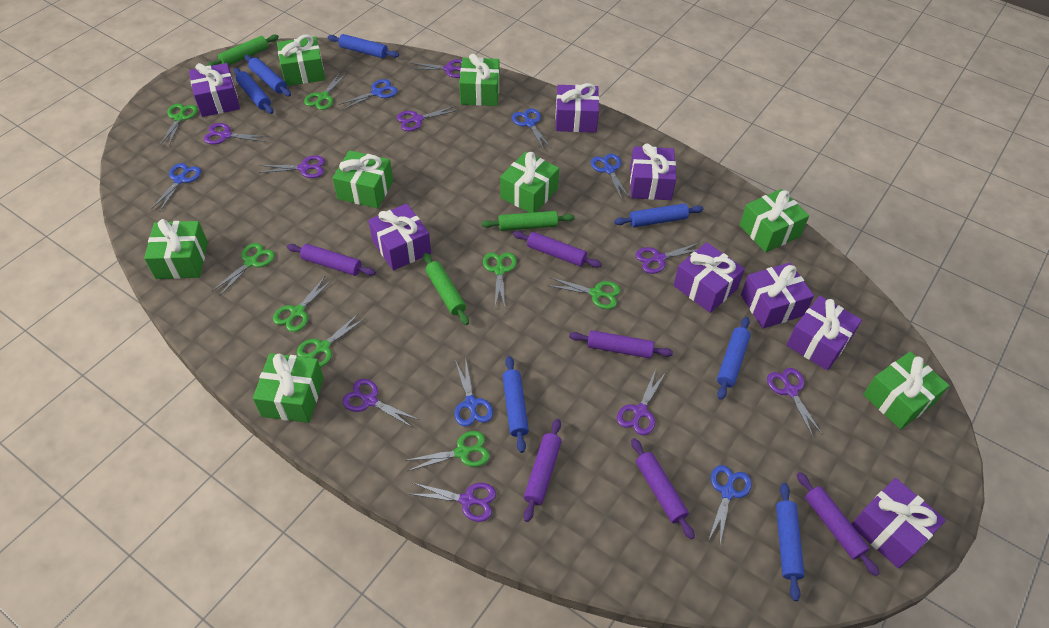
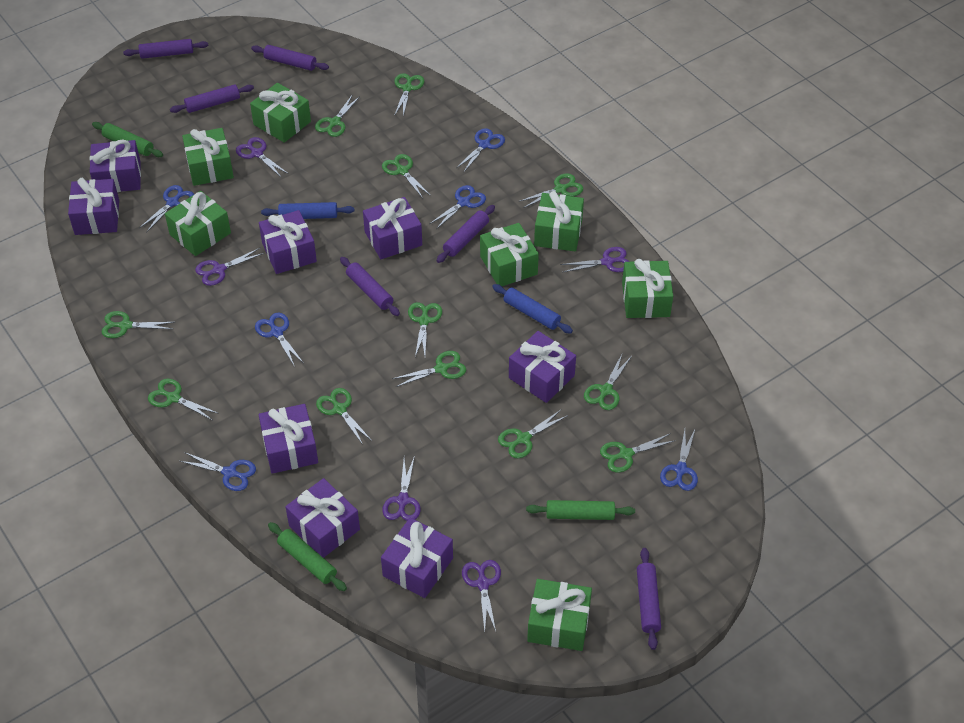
blue rolling pin: 7 -> 2
green gift: 8 -> 7
green scissors: 8 -> 12
purple scissors: 9 -> 5

